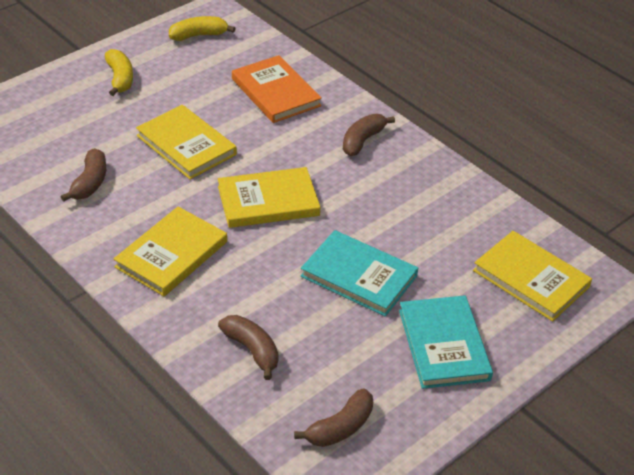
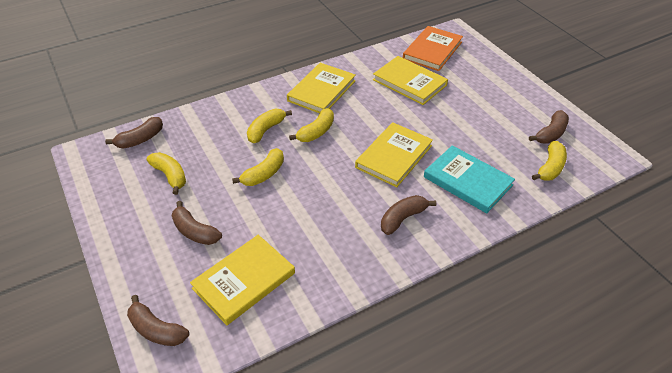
brown banana: 4 -> 5
turquoise book: 2 -> 1
yellow banana: 2 -> 5

